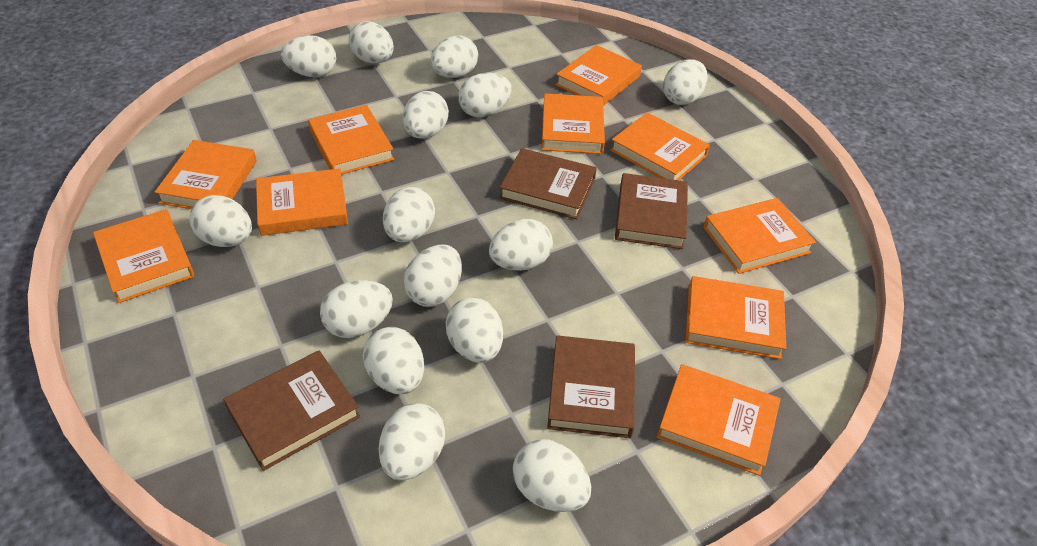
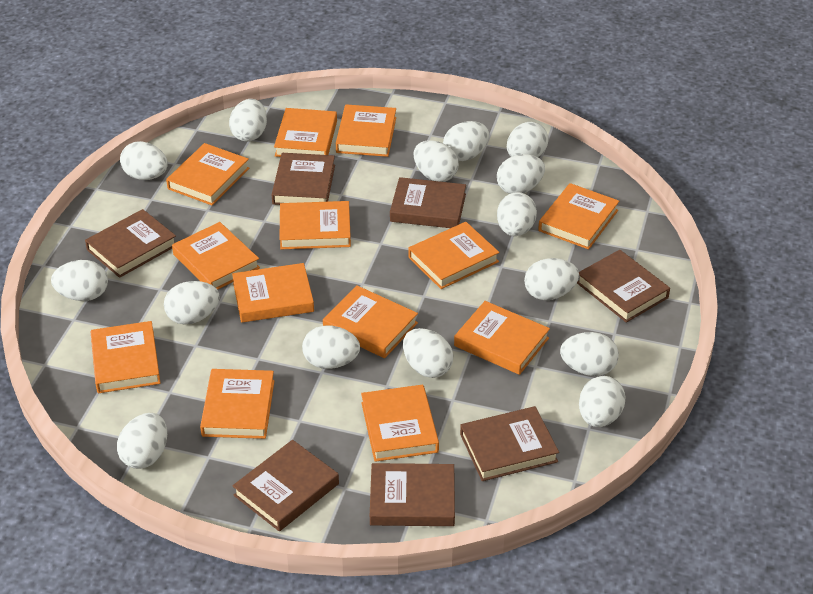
brown book: 4 -> 7
orange book: 10 -> 13

